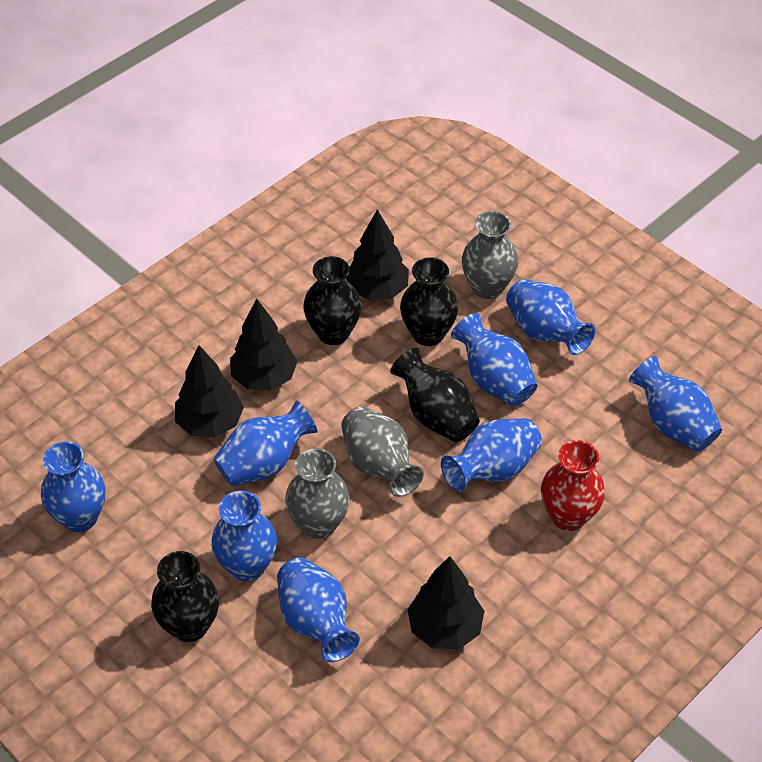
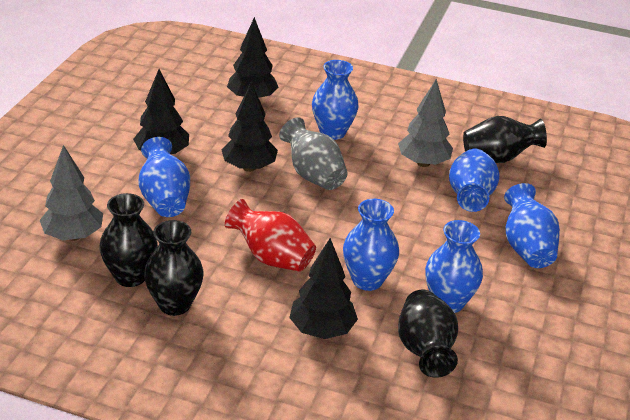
blue vase: 8 -> 6
grey tree: 0 -> 2
grey vase: 3 -> 1

